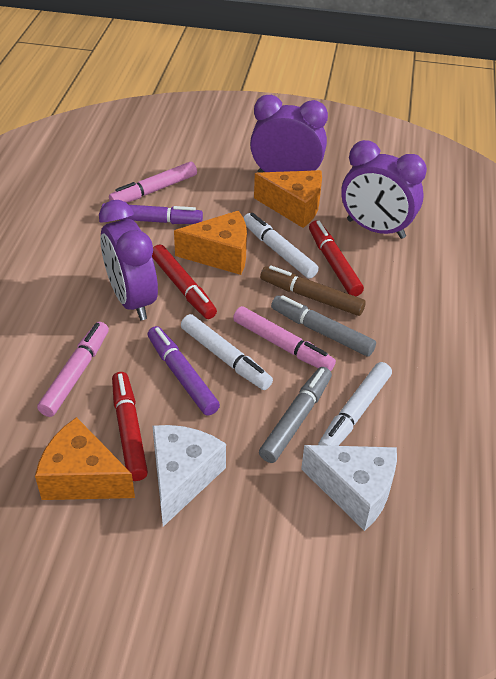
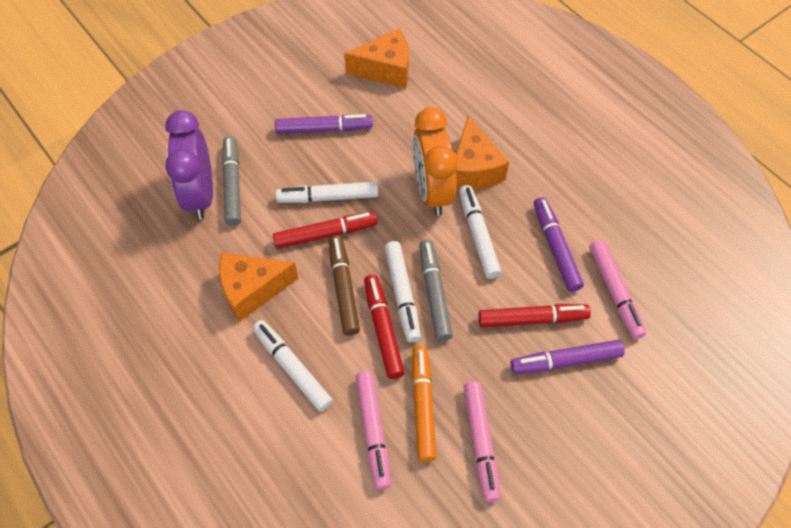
orange clock: 0 -> 1
orange marker: 0 -> 1
purple clock: 3 -> 1
purple marker: 2 -> 3
white cheese: 2 -> 0
white marker: 3 -> 4

